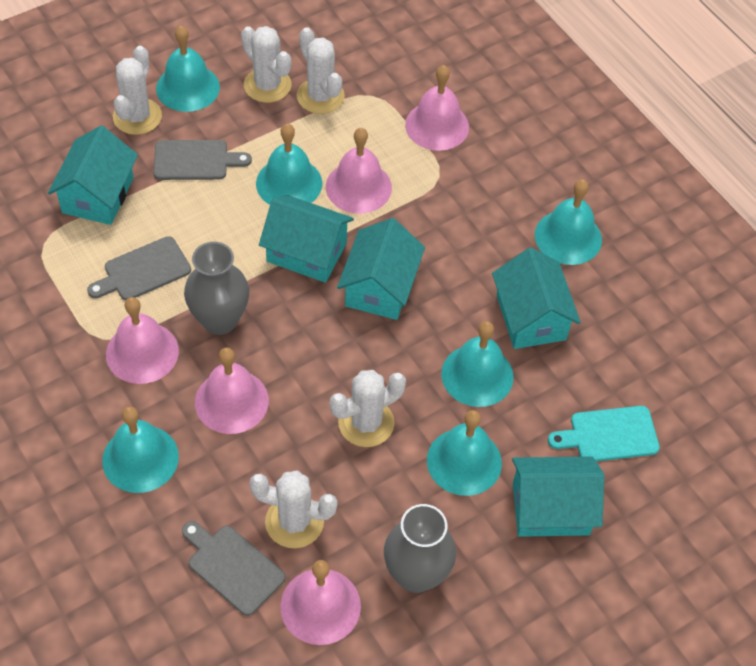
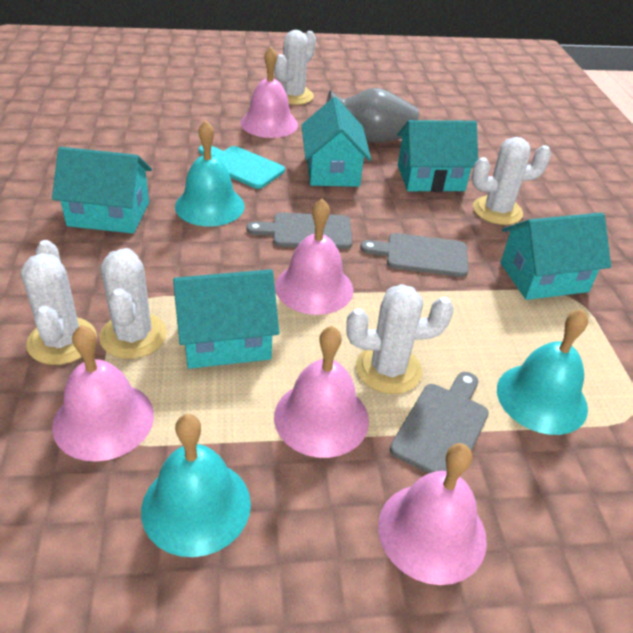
grey vase: 2 -> 1
turquoise bell: 6 -> 3

